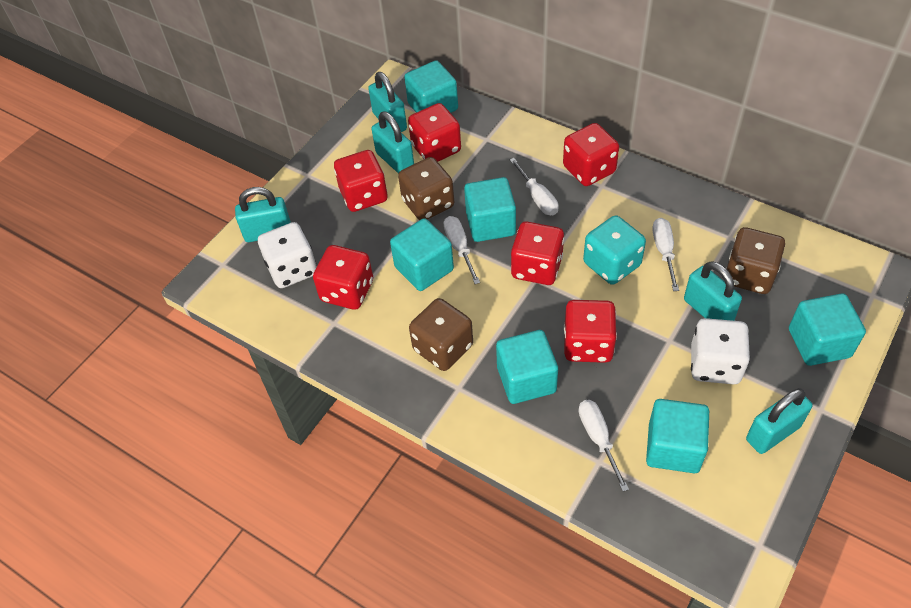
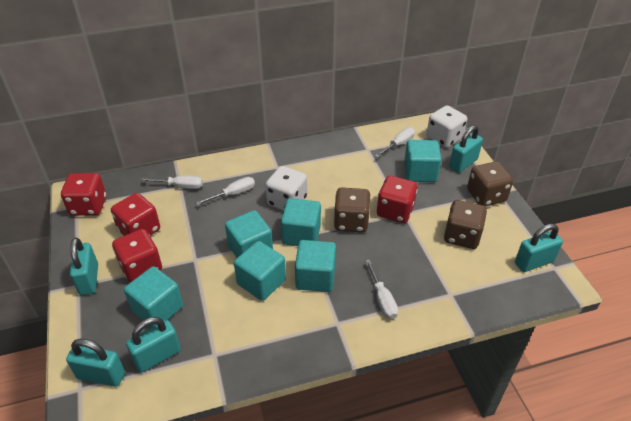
red dice: 6 -> 4
turquoise dice: 1 -> 0

